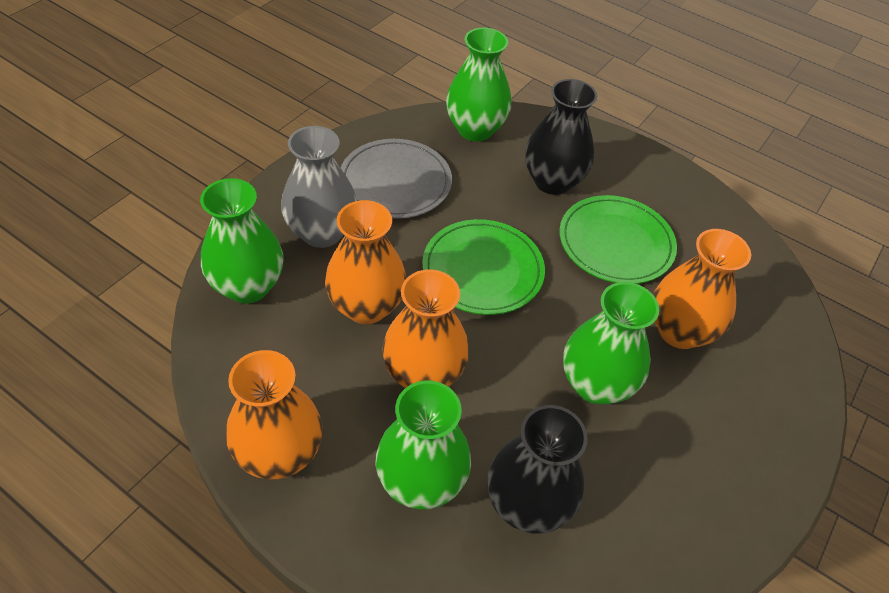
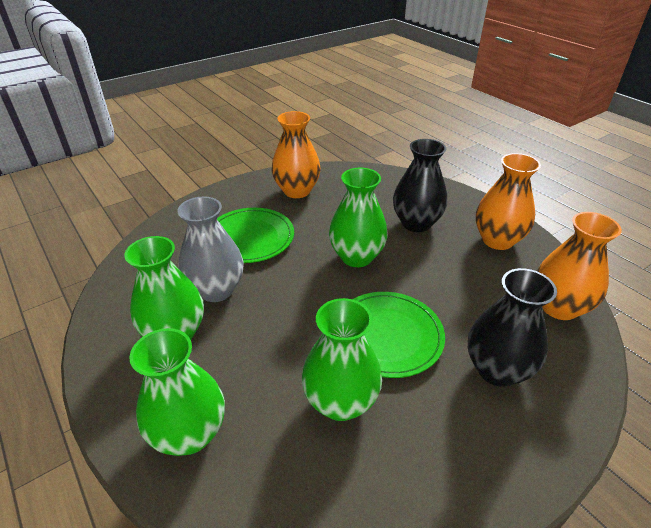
grey plate: 1 -> 0
orange vase: 4 -> 3

